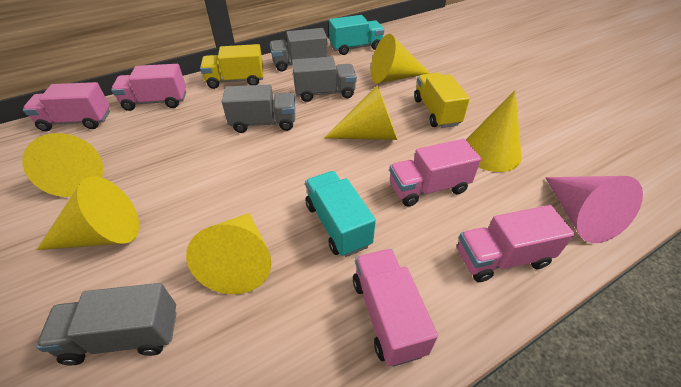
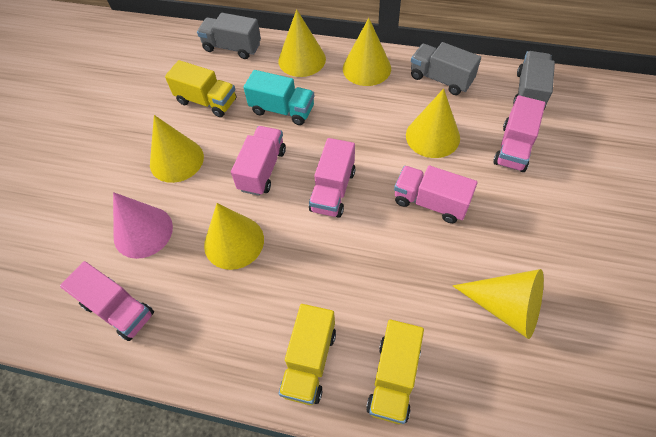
grey truck: 4 -> 3
turquoise truck: 2 -> 1
yellow truck: 2 -> 3

